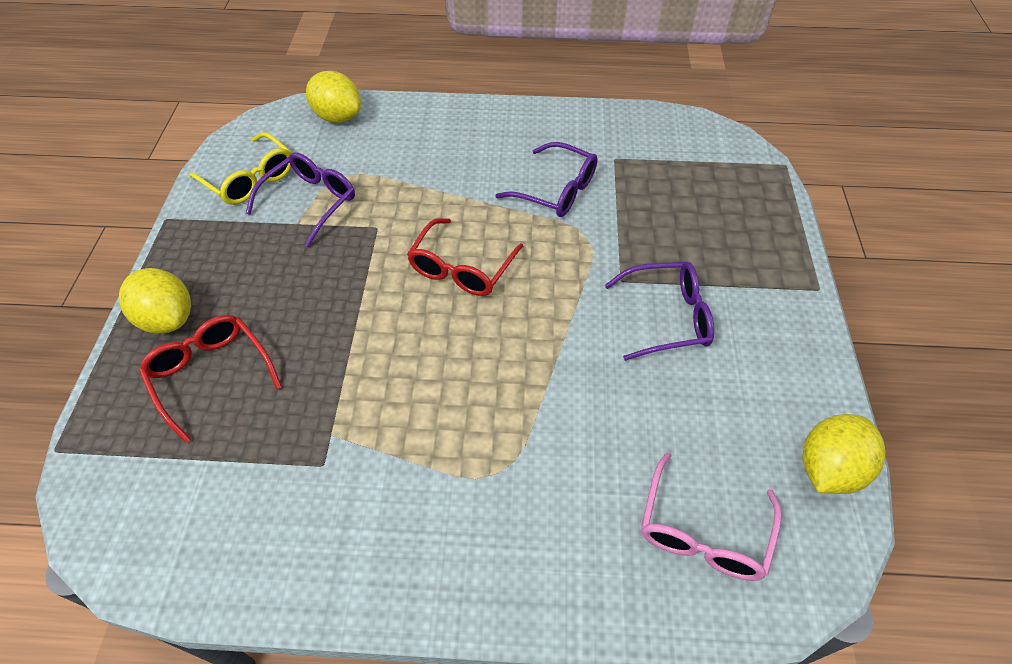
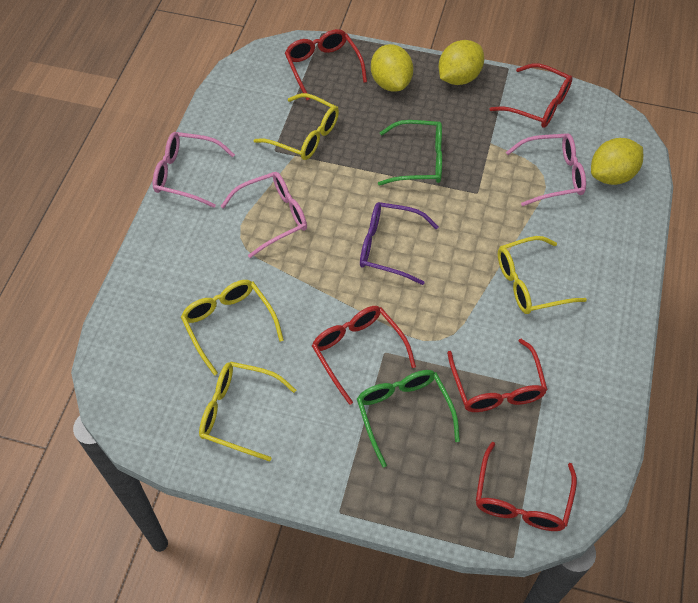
green glasses: 0 -> 2
pink glasses: 1 -> 3
purple glasses: 3 -> 1
red glasses: 2 -> 5
yellow glasses: 1 -> 4

